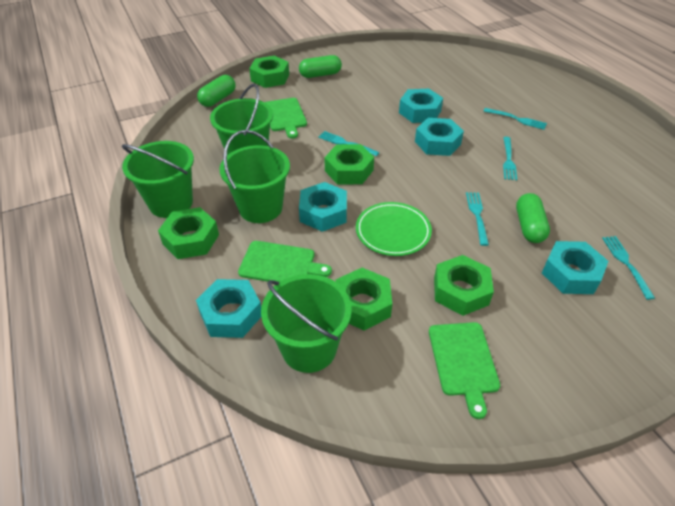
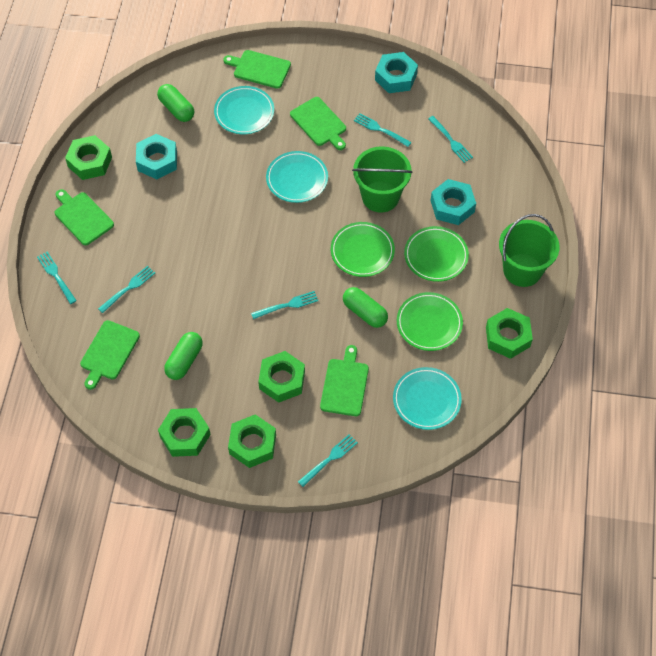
green bucket: 4 -> 2
green cutting board: 3 -> 5
green plate: 1 -> 3
turquoise fork: 5 -> 6
turquoise nut: 5 -> 3
turquoise plate: 0 -> 3

